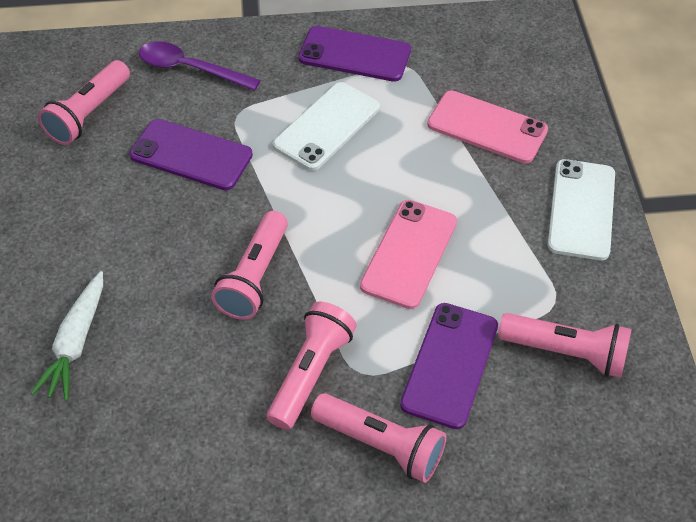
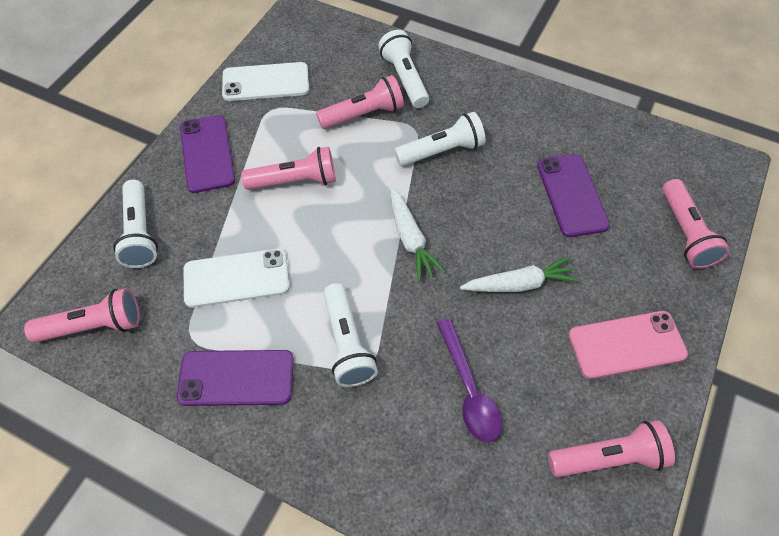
pink phone: 2 -> 1
white carrot: 1 -> 2
white flashlight: 0 -> 4

